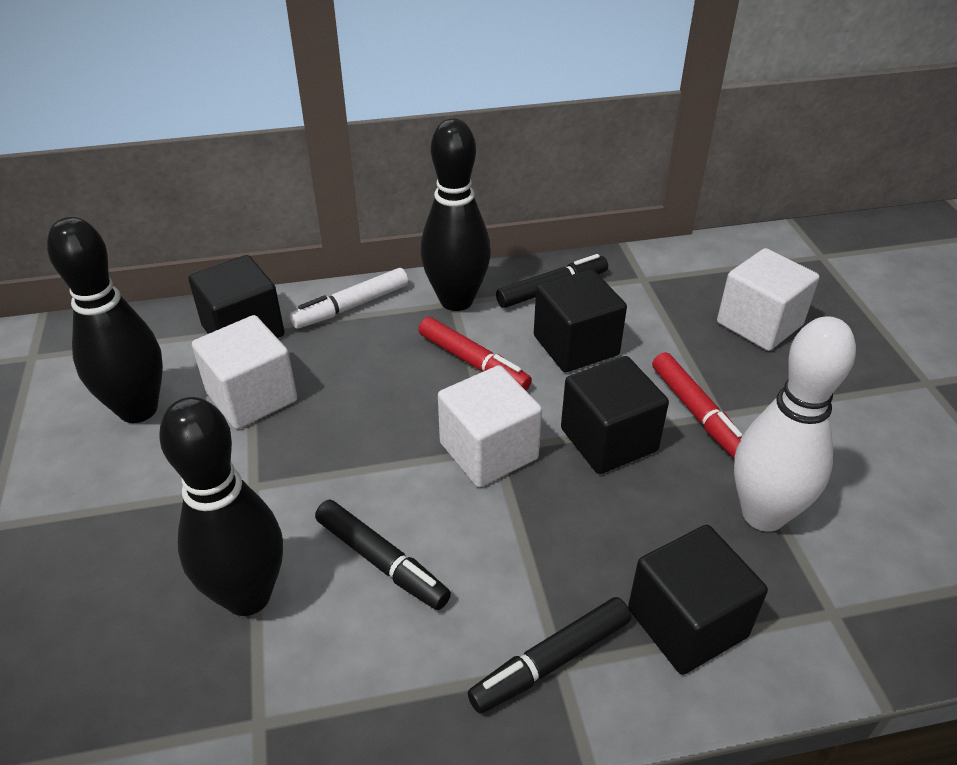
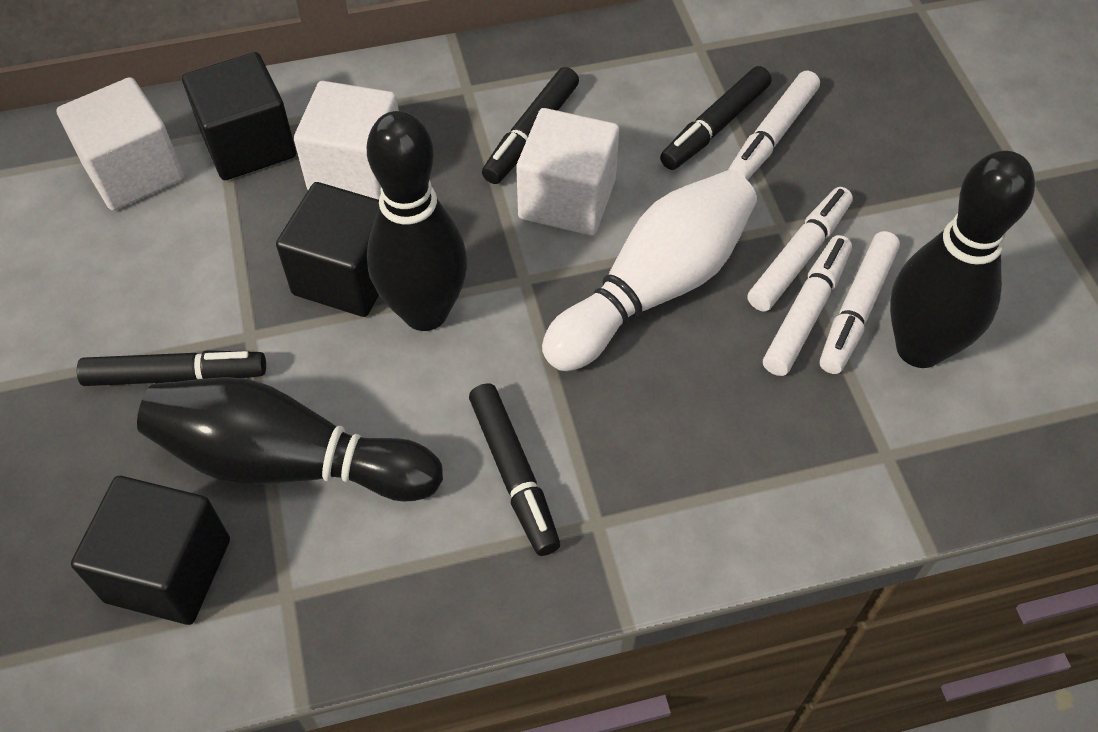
black cube: 4 -> 3
black marker: 3 -> 4
red marker: 2 -> 0
white marker: 1 -> 4

